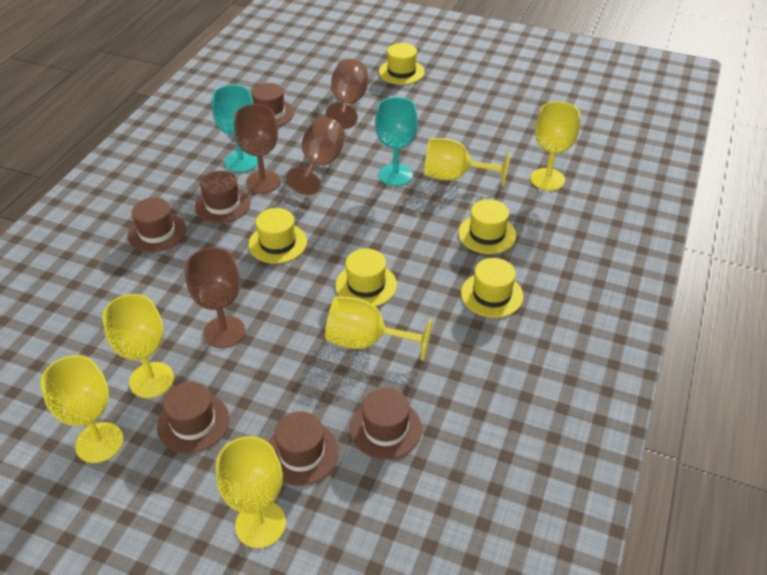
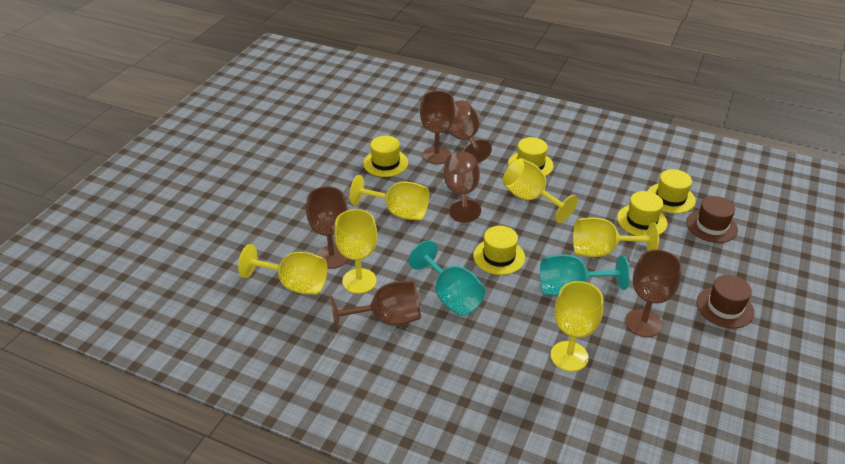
brown goblet: 4 -> 6
brown hat: 6 -> 2

